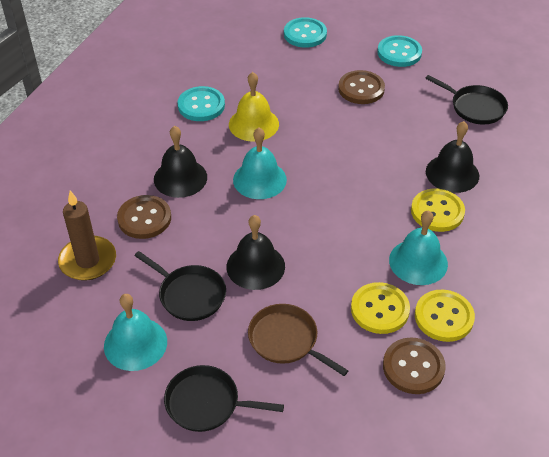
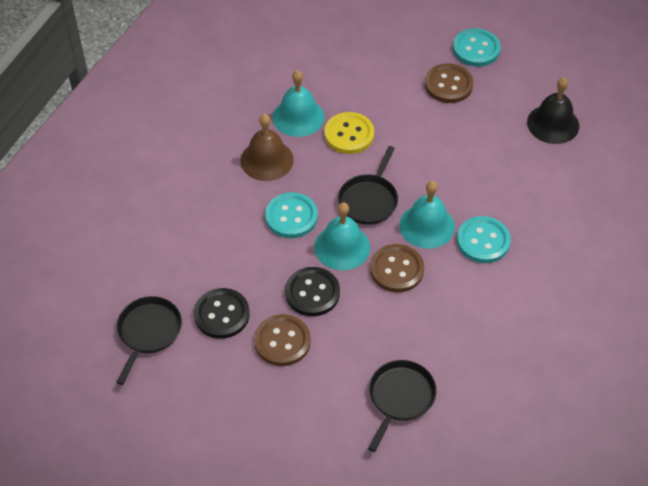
black bell: 3 -> 1
black button: 0 -> 2
brown bell: 0 -> 1
brown candle: 1 -> 0
brown pan: 1 -> 0
yellow bell: 1 -> 0
yellow button: 3 -> 1

